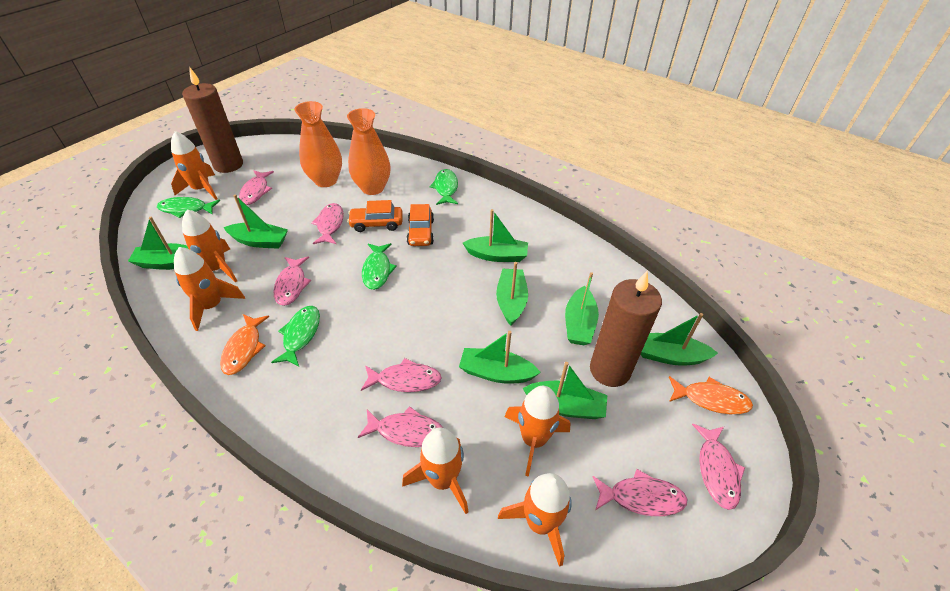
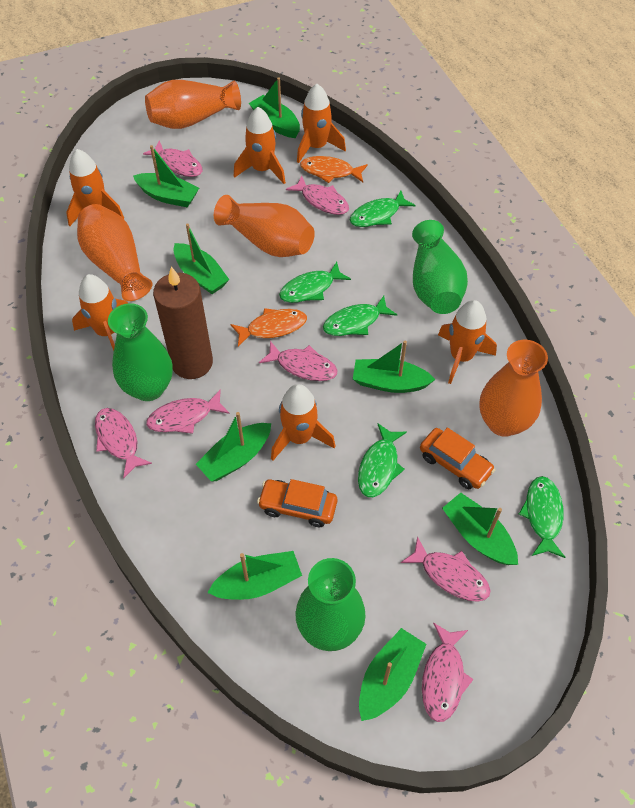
brown candle: 2 -> 1
green fish: 4 -> 5
green vase: 0 -> 3
orange vase: 2 -> 4

